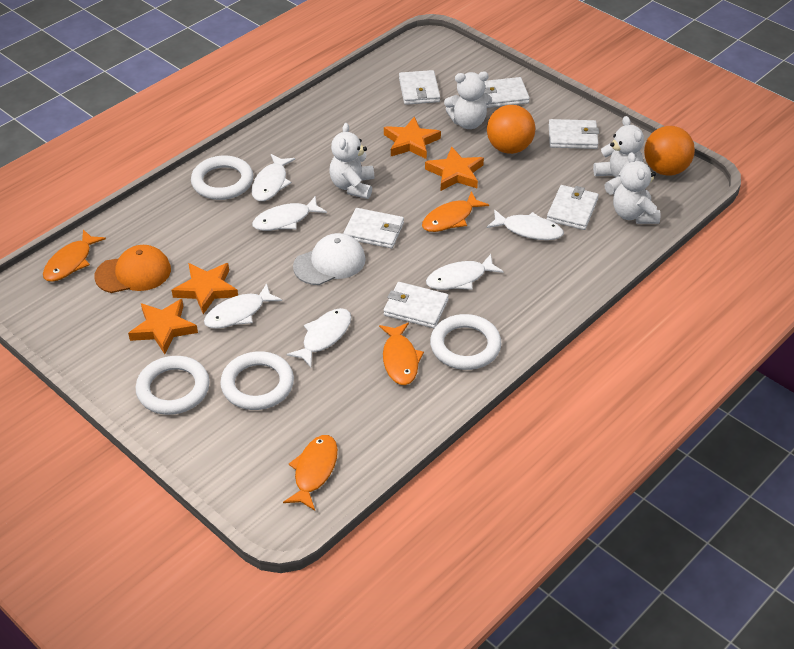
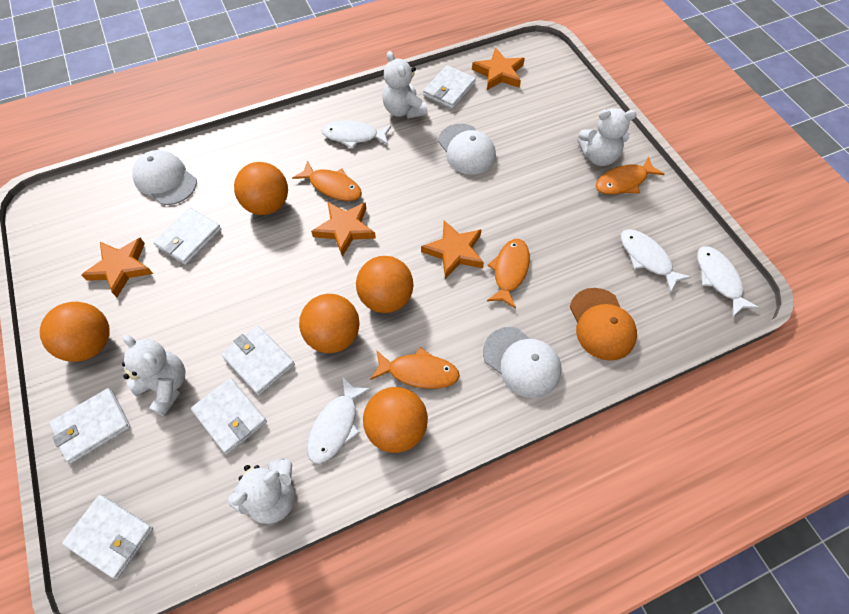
orange ball: 2 -> 5
white cap: 1 -> 3
white fish: 6 -> 4
white ring: 4 -> 0

